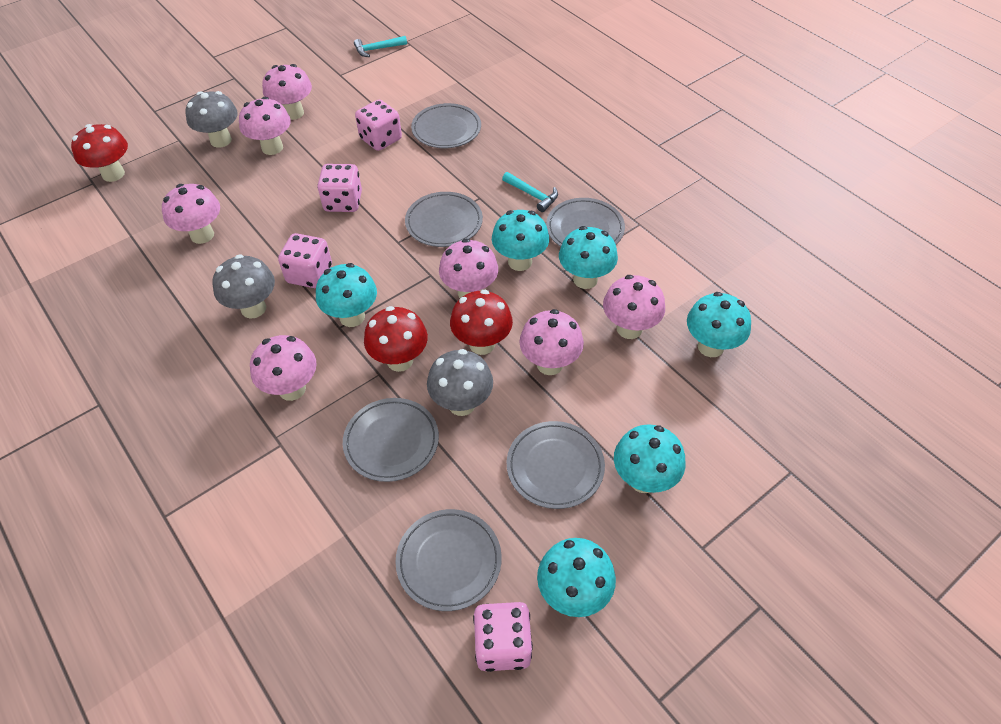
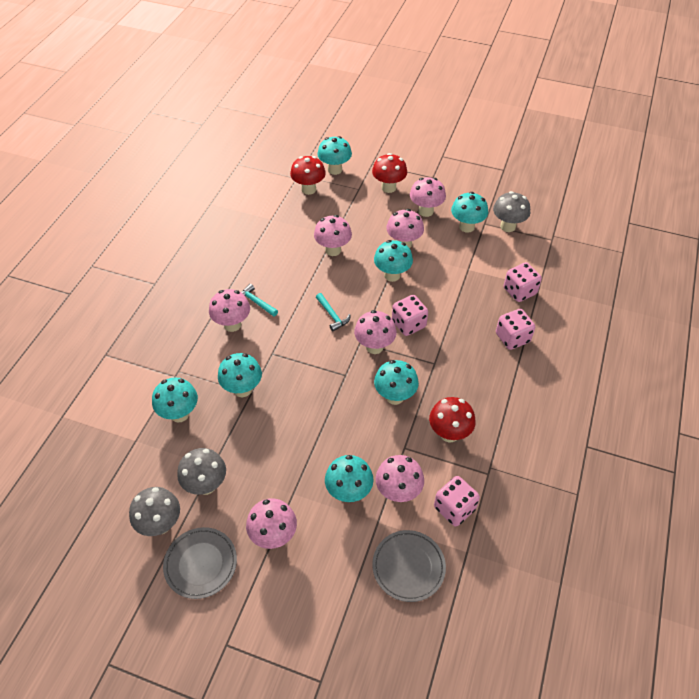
grey plate: 6 -> 2
turquoise mushroom: 6 -> 7

